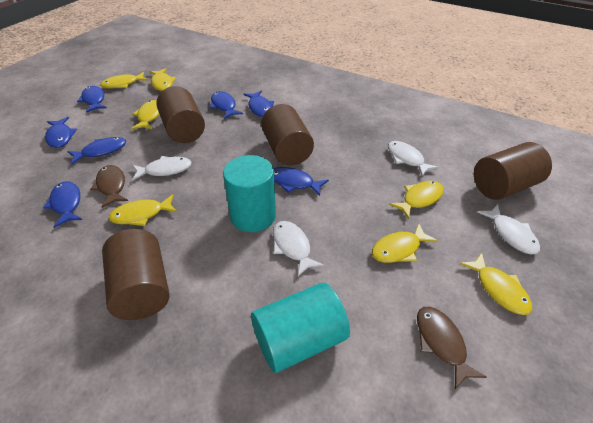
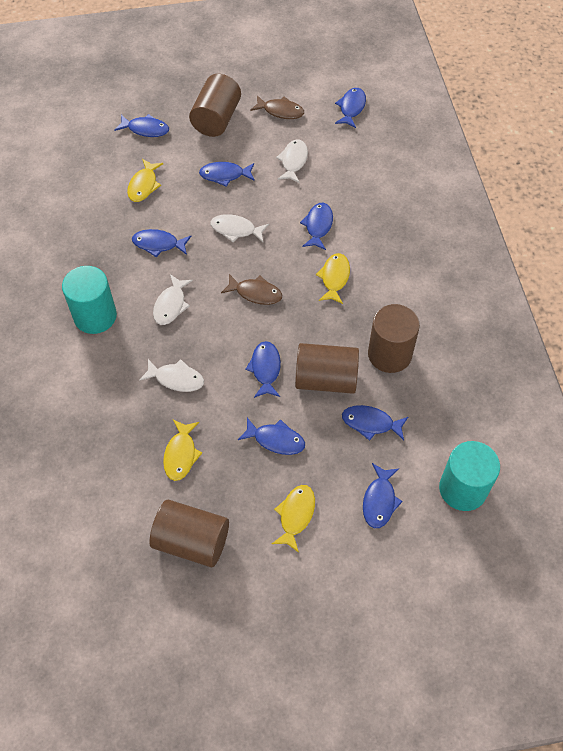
blue fish: 7 -> 9
yellow fish: 7 -> 4

